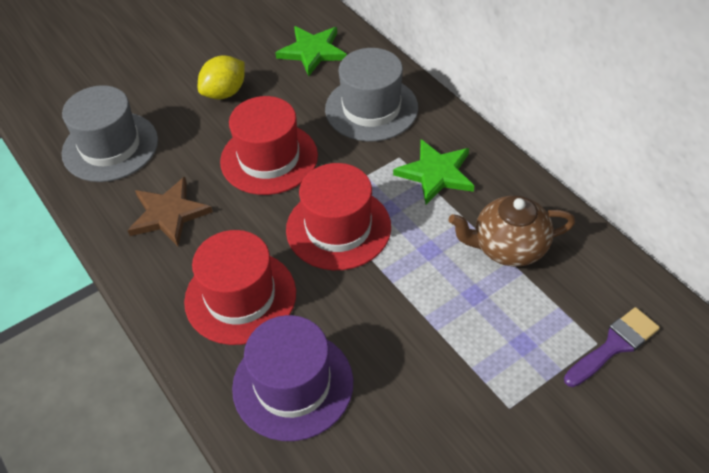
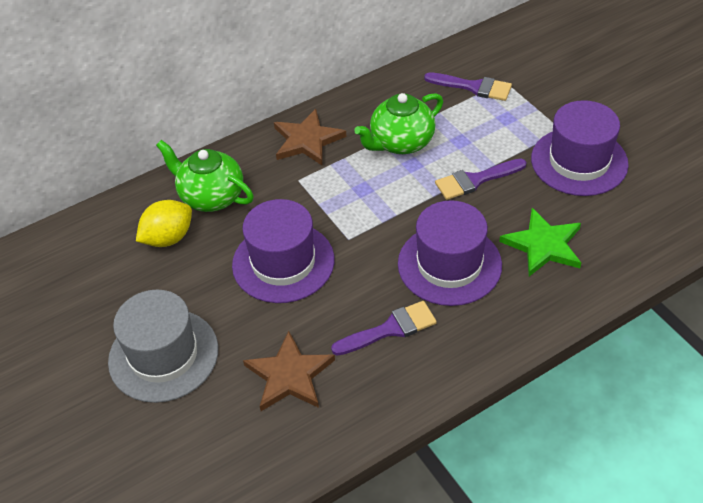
brown star: 1 -> 2
brown teapot: 1 -> 0
green star: 2 -> 1
green teapot: 0 -> 2
grey hat: 2 -> 1
purple brush: 1 -> 3
purple hat: 1 -> 3
red hat: 3 -> 0

